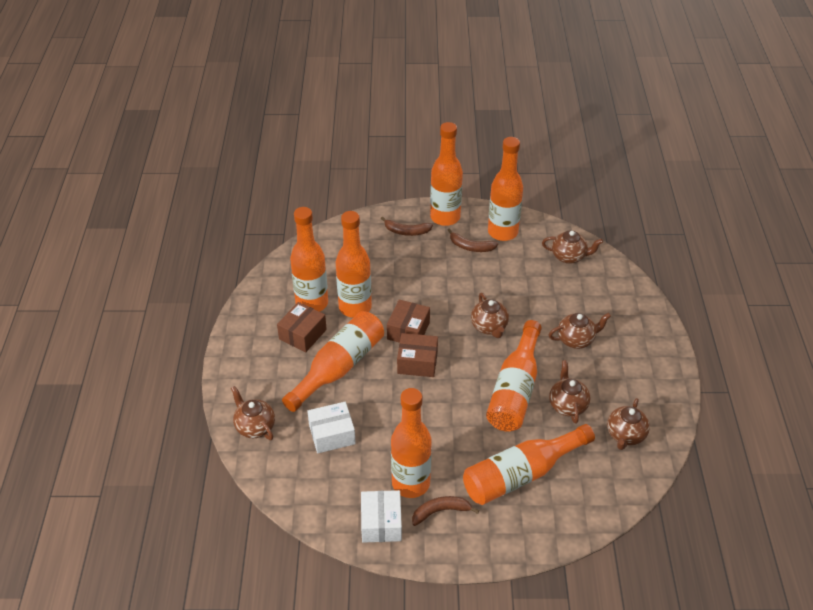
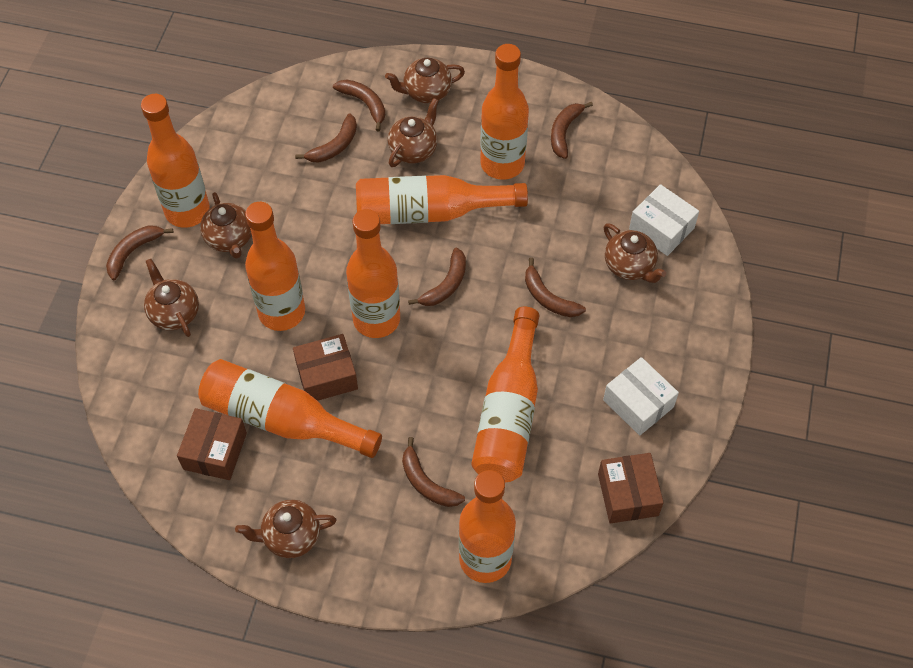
brown banana: 3 -> 7

